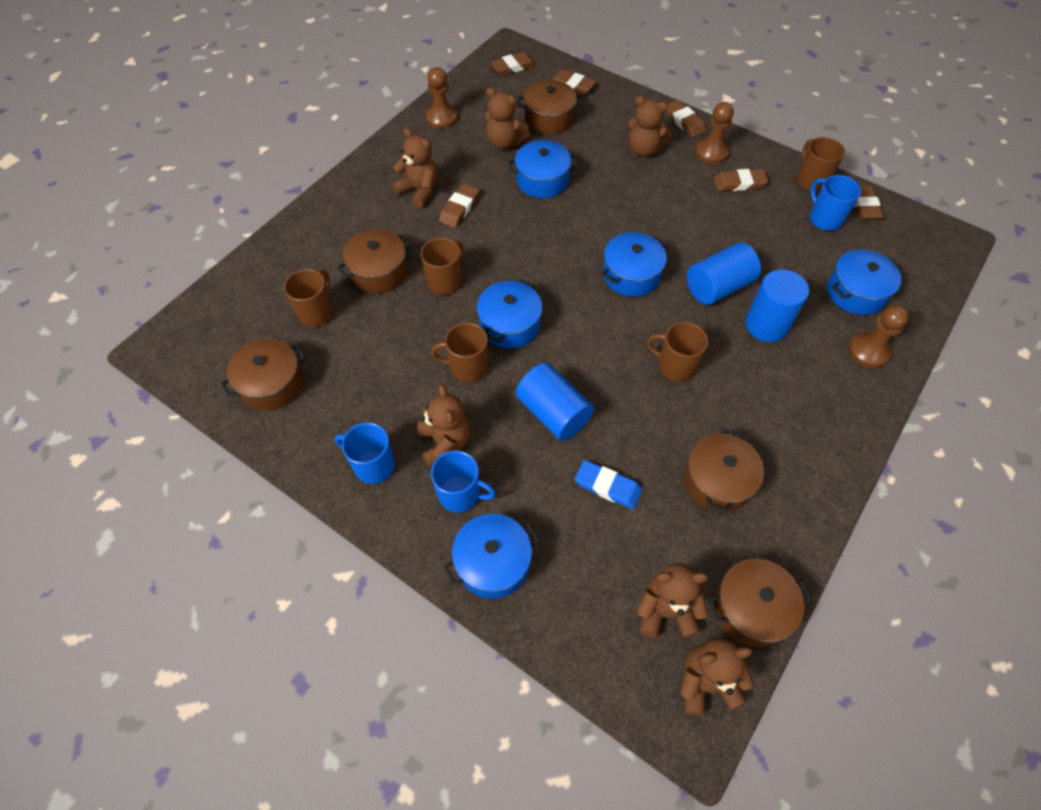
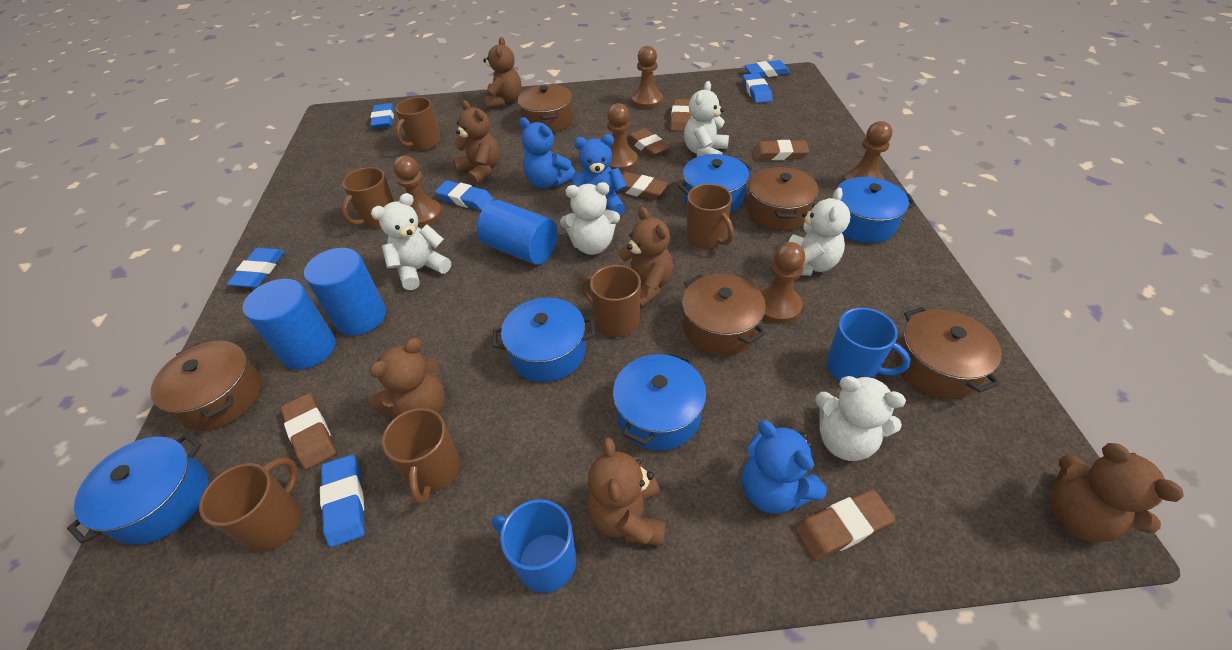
blue eraser: 1 -> 6
blue mug: 3 -> 2
blue teddy bear: 0 -> 3
brown mug: 5 -> 6
brown pawn: 3 -> 5
white teddy bear: 0 -> 5

